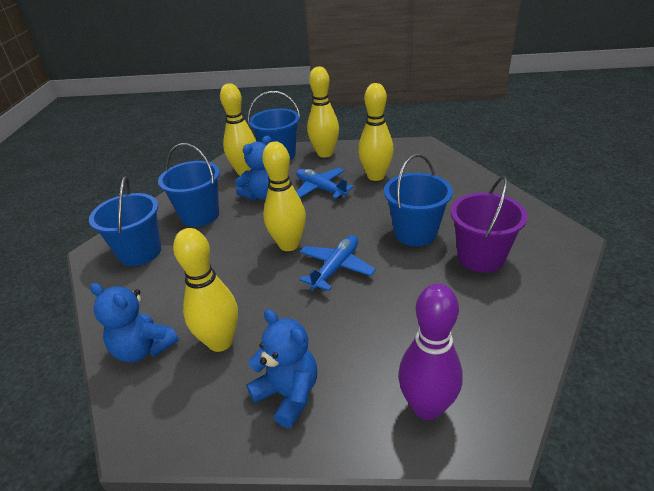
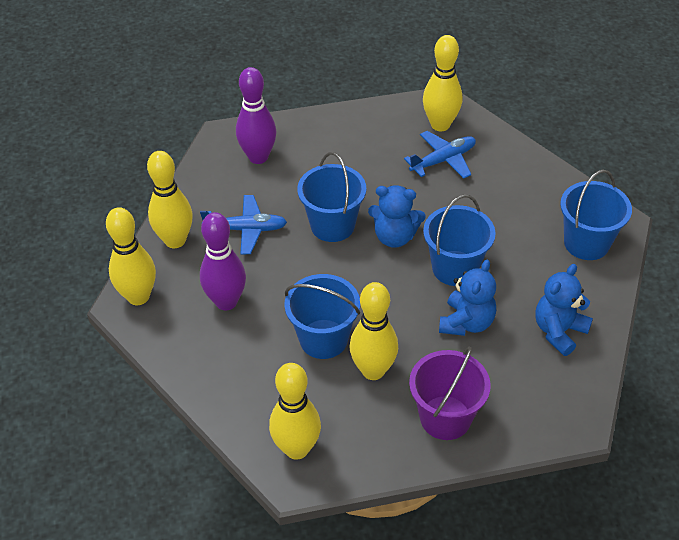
purple bowling pin: 1 -> 2

